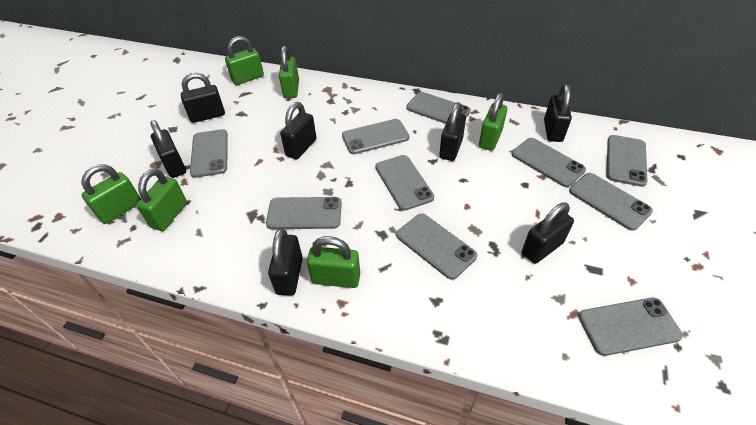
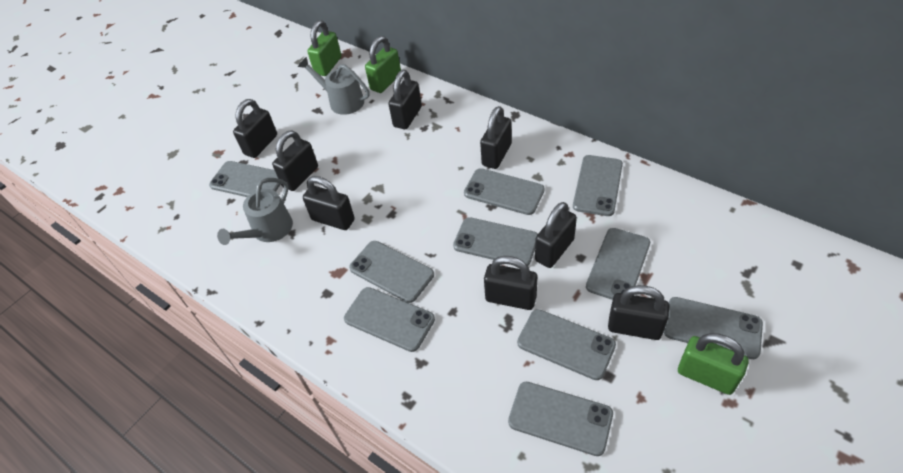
black padlock: 7 -> 8
green padlock: 6 -> 3
grey watering can: 0 -> 2

